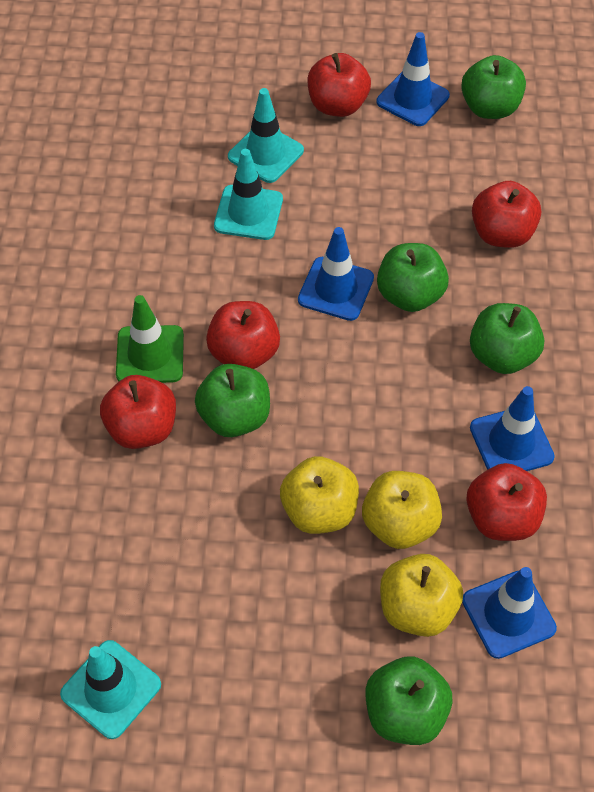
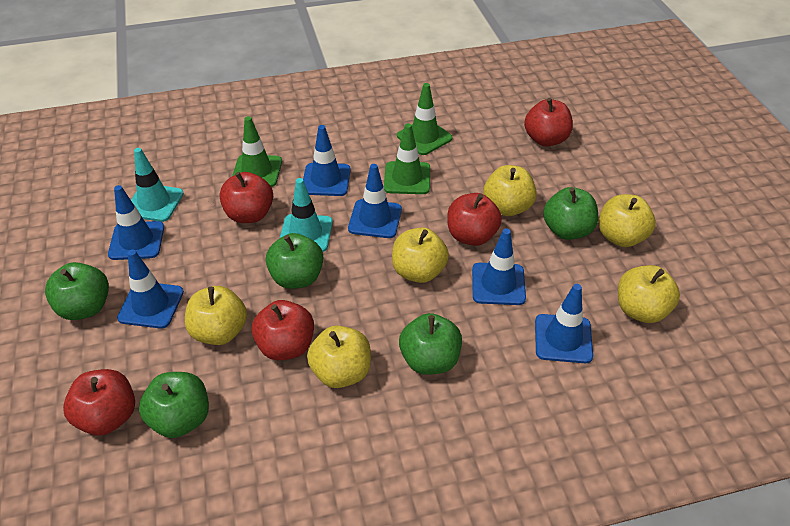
blue traffic cone: 4 -> 6
green traffic cone: 1 -> 3
turquoise traffic cone: 3 -> 2
yellow apple: 3 -> 6

